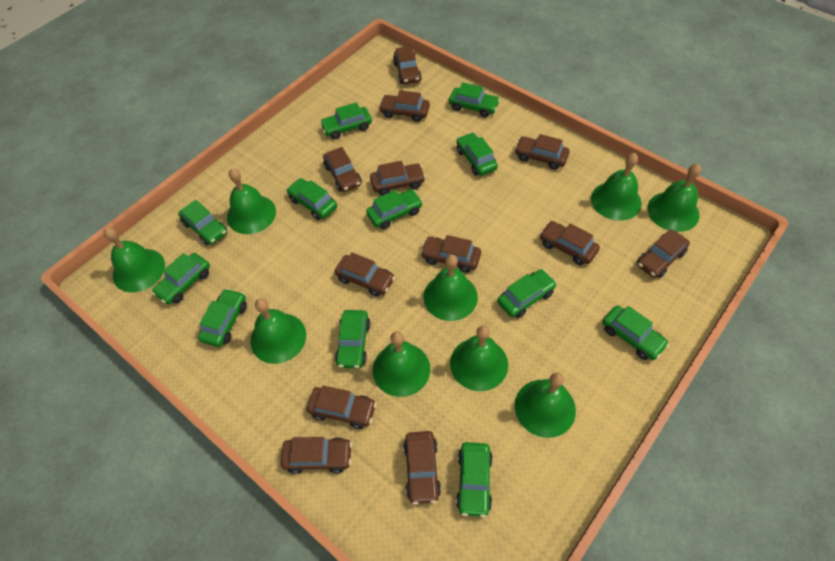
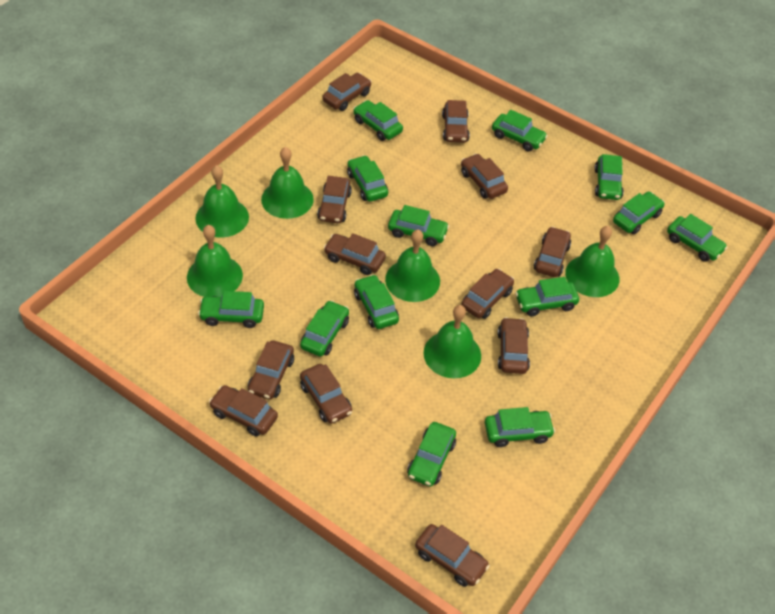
green bell: 9 -> 6
green car: 12 -> 13

